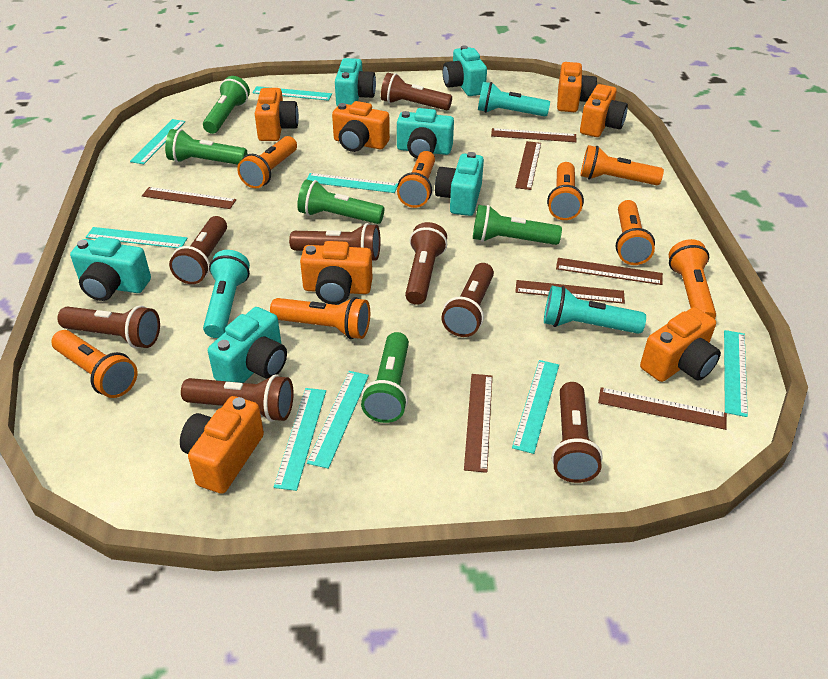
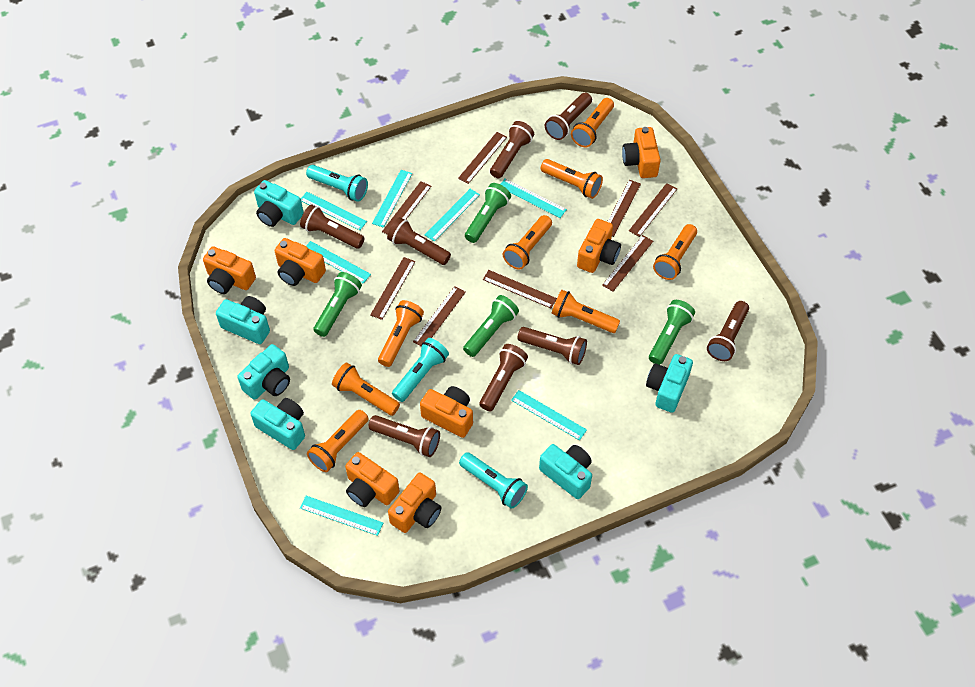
brown ruler: 7 -> 8
green flashlight: 5 -> 4
turquoise ruler: 8 -> 7

